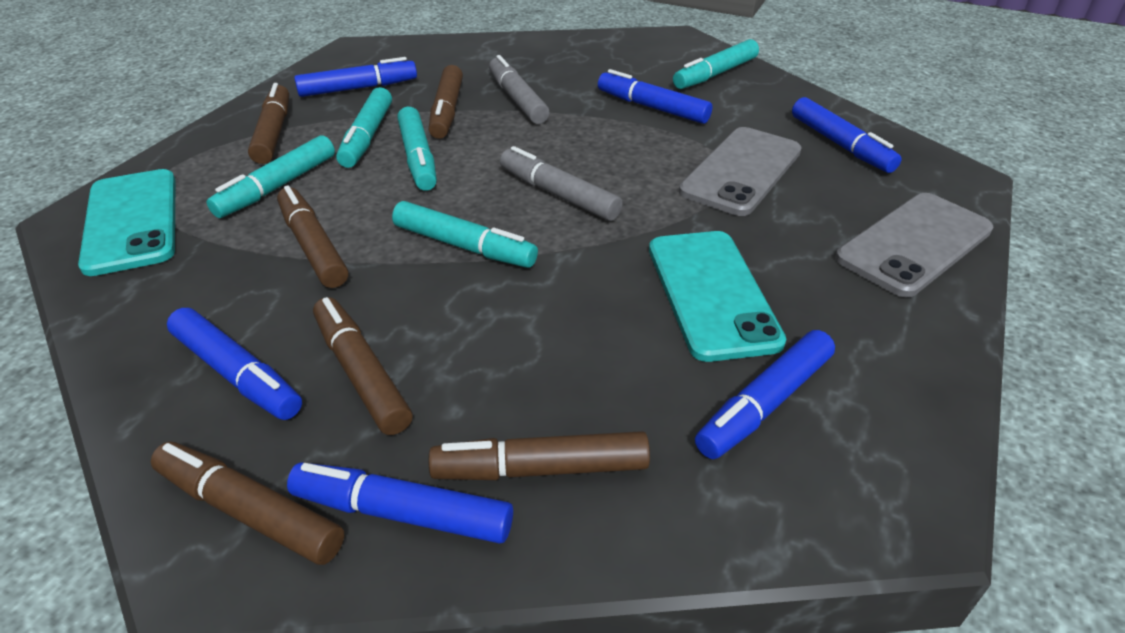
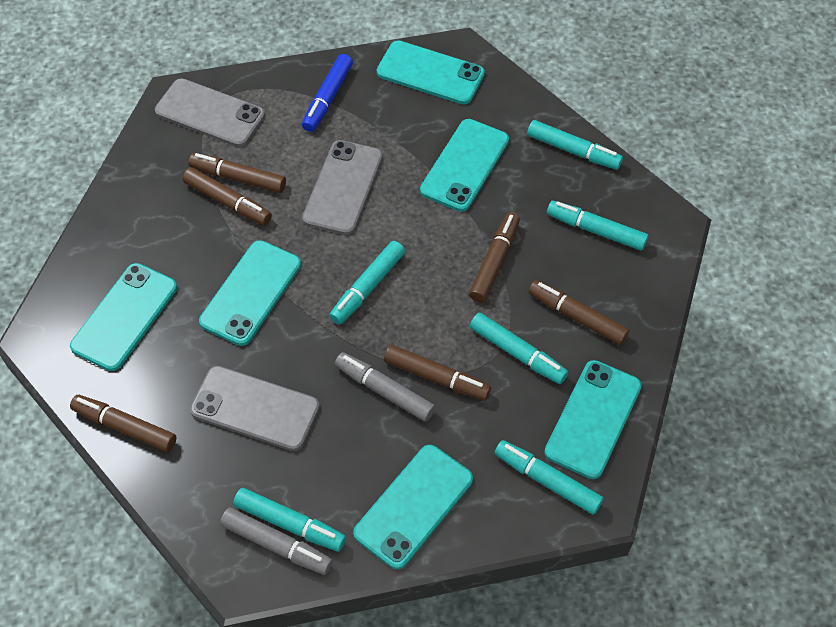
blue marker: 6 -> 1
grey phone: 2 -> 3
turquoise marker: 5 -> 6
turquoise phone: 2 -> 6

